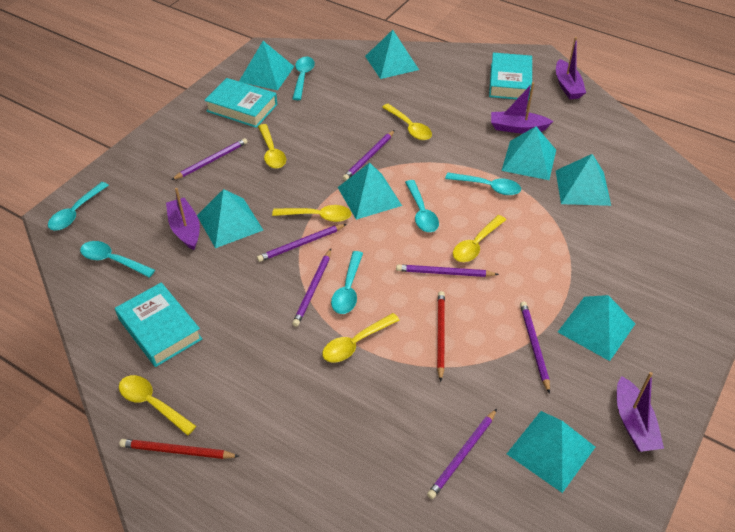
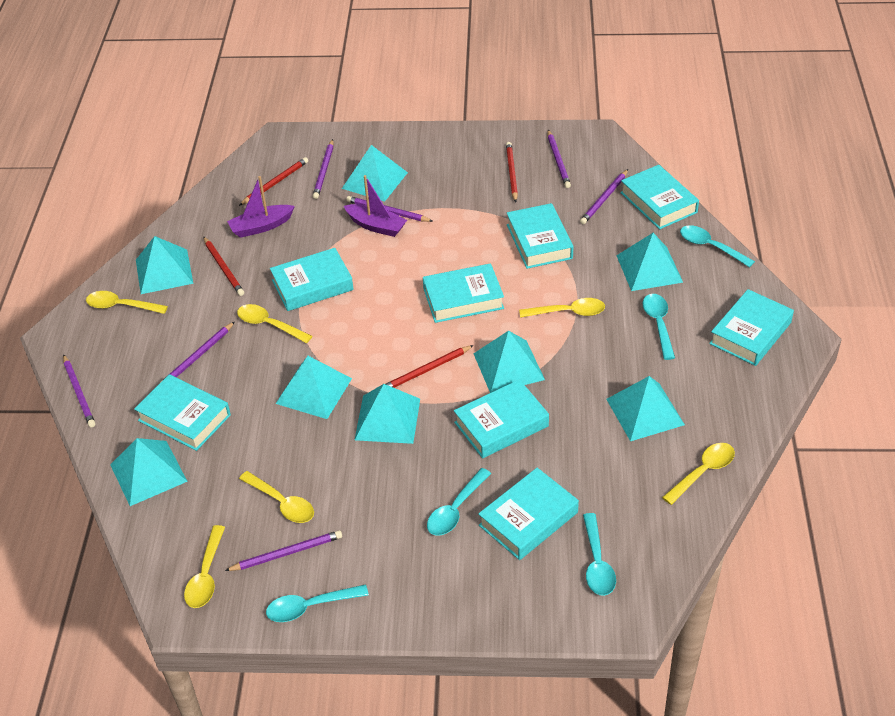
purple boat: 4 -> 2
red pencil: 2 -> 4
turquoise book: 3 -> 8
turquoise spoon: 6 -> 5

